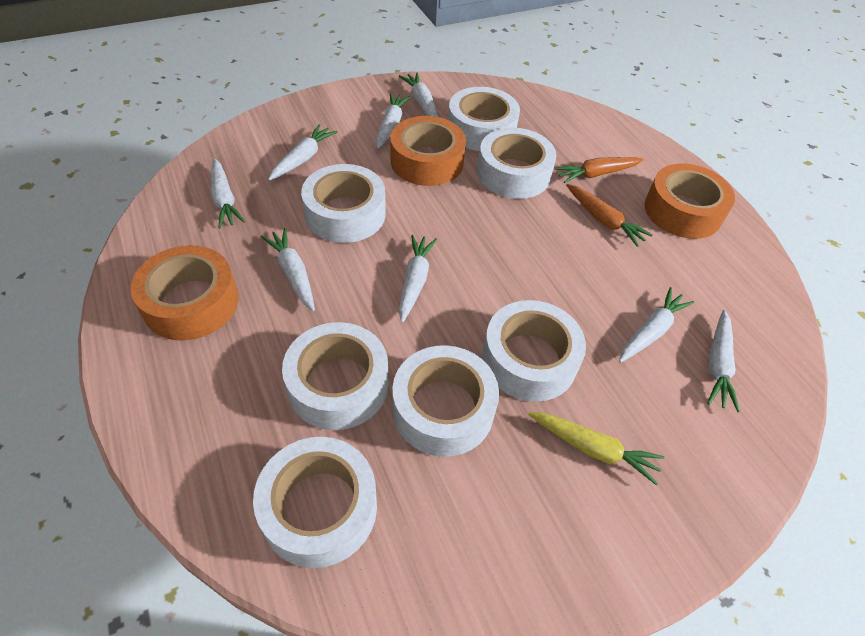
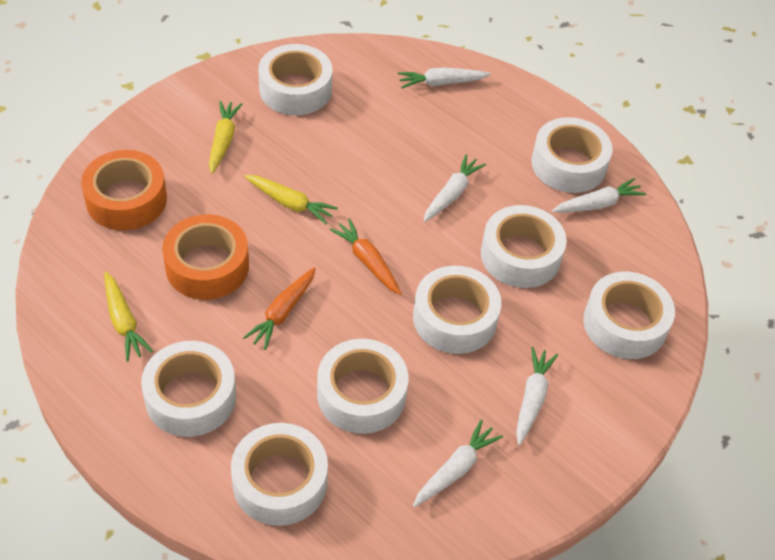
orange tape: 3 -> 2
white carrot: 8 -> 5
white tape: 7 -> 8
yellow carrot: 1 -> 3

